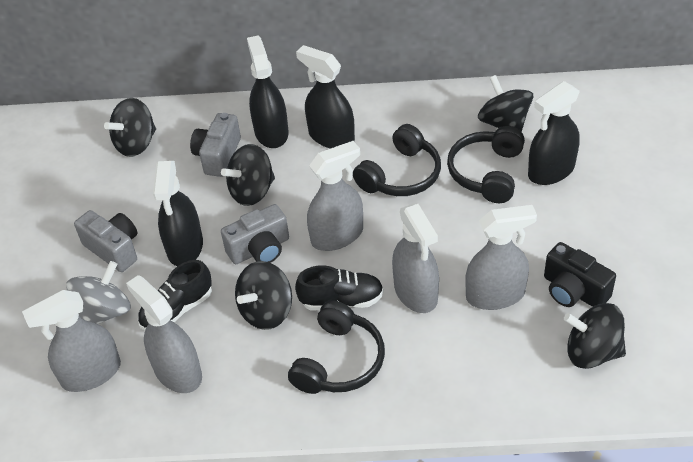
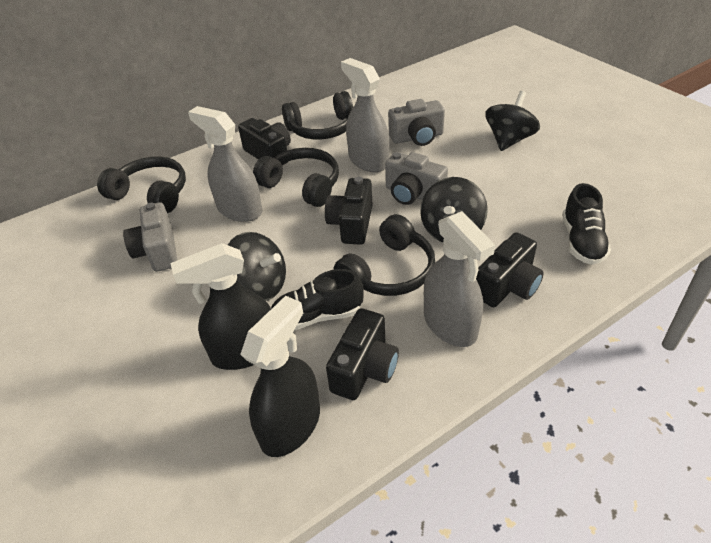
black camera: 1 -> 4
black headphones: 3 -> 4
black spinning top: 5 -> 3
black spray bottle: 4 -> 2
grey spinning top: 1 -> 0
grey spray bottle: 5 -> 3

